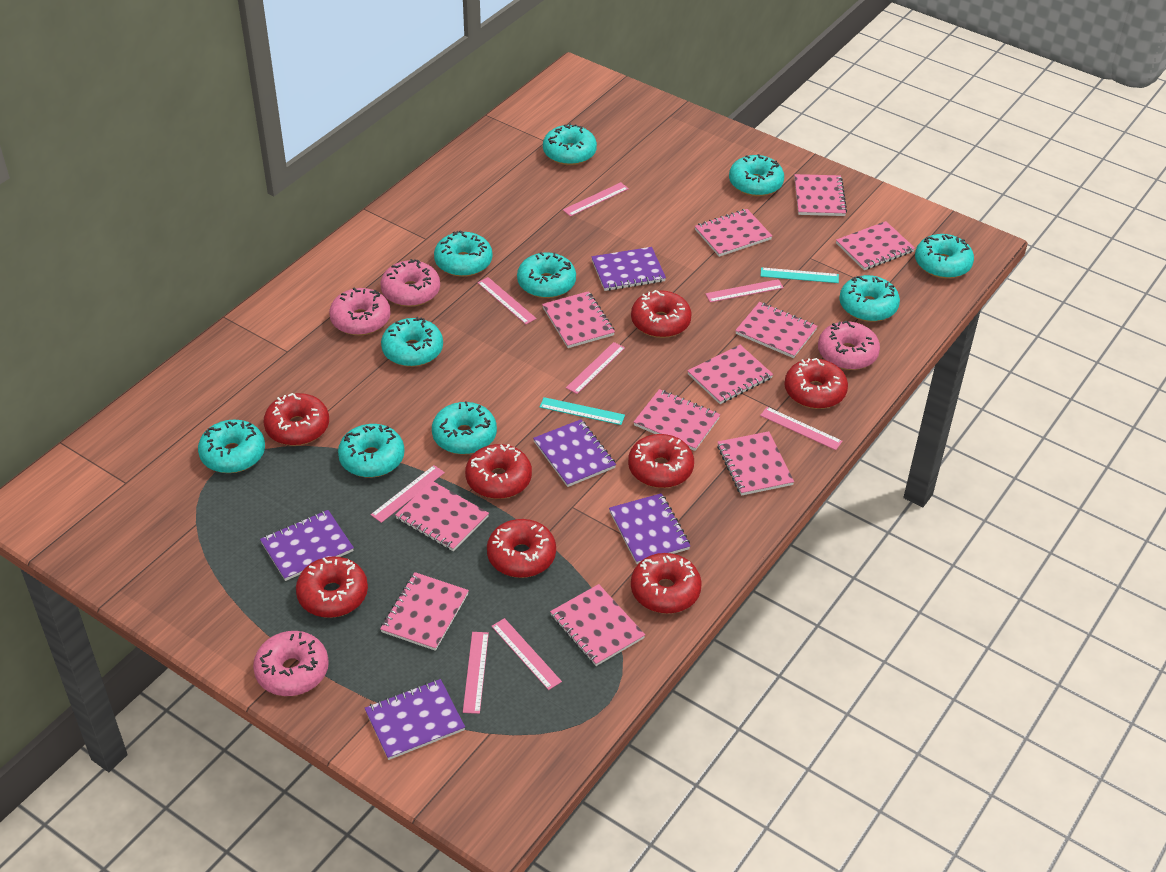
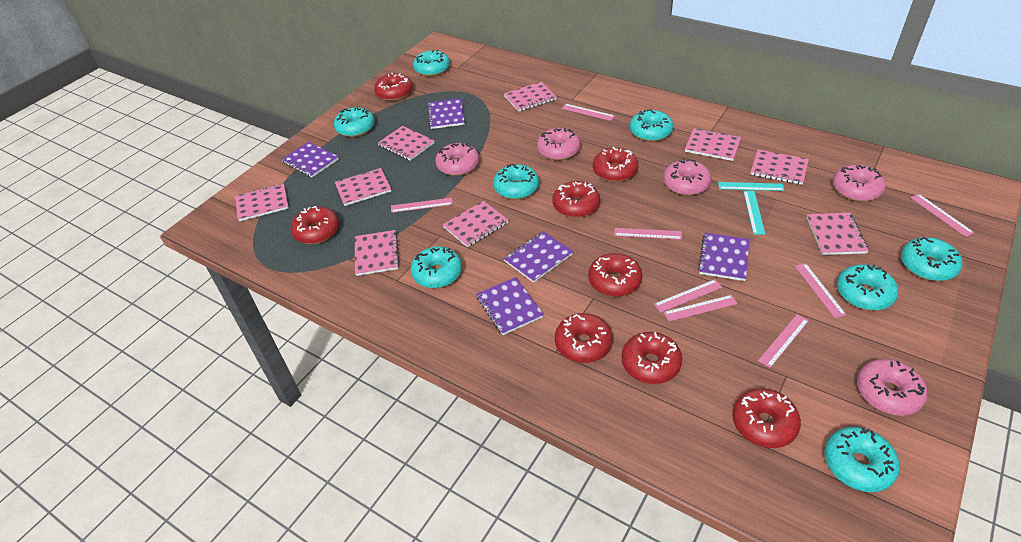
pink donut: 4 -> 5
pink notebook: 11 -> 9
turquoise donut: 10 -> 8

